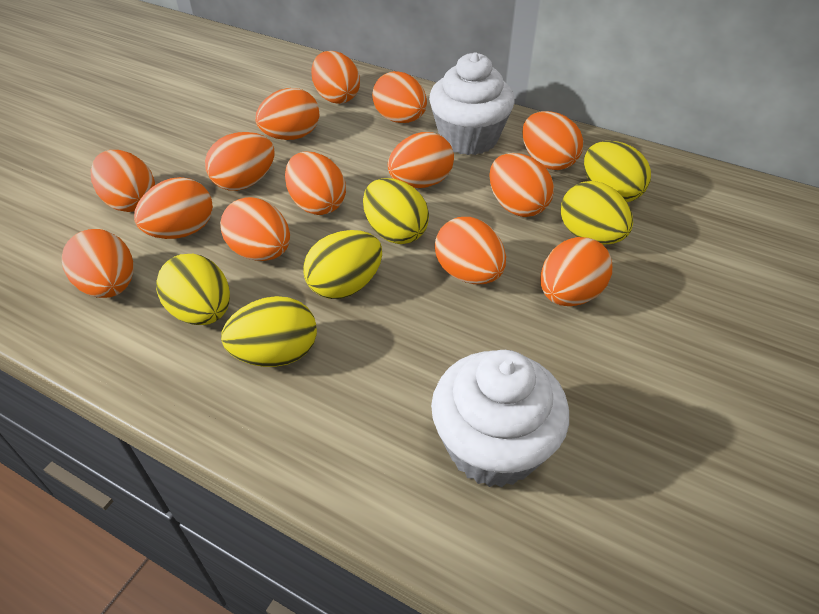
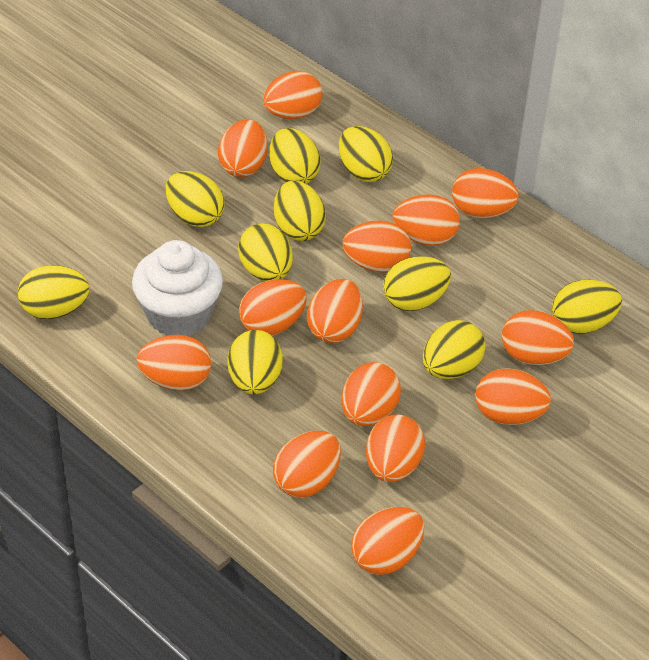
white cupcake: 2 -> 1
yellow egg: 6 -> 10

